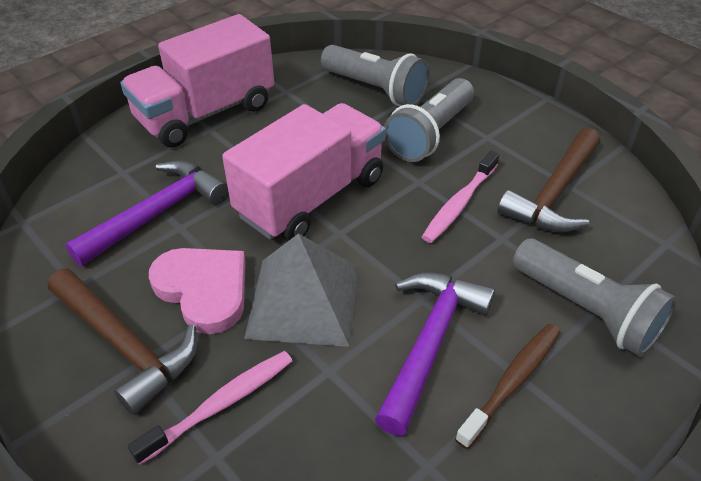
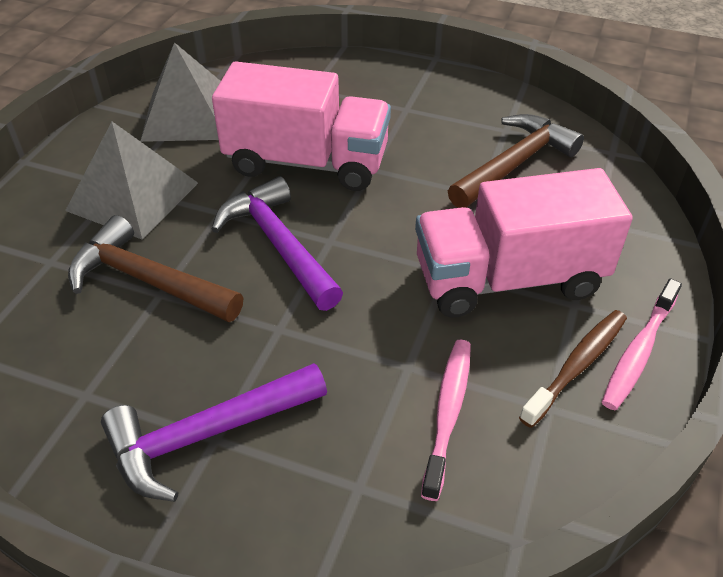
grey flashlight: 3 -> 0
grey pyramid: 1 -> 2
pink heart: 1 -> 0

